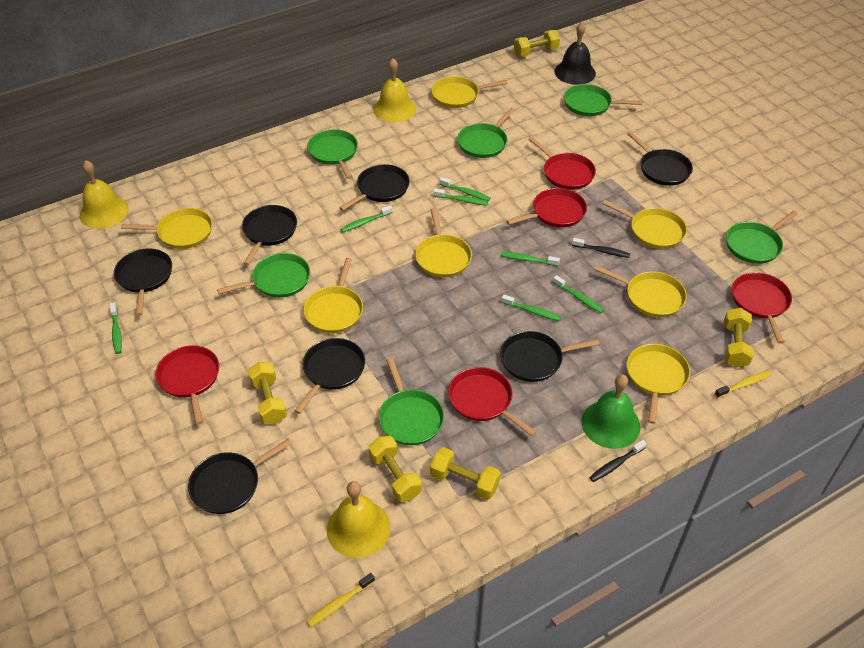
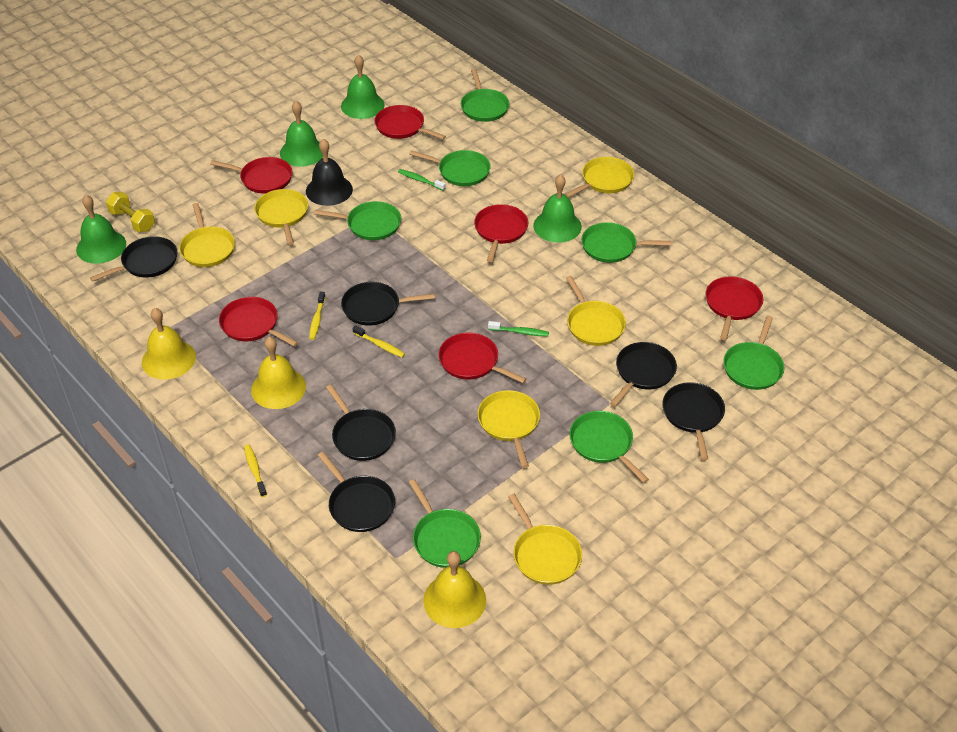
black pan: 7 -> 6
black toothbrush: 2 -> 0
green bell: 1 -> 4
green pan: 6 -> 7
green toothbrush: 7 -> 2
red pan: 5 -> 6
yellow dumbbell: 5 -> 1
yellow pan: 7 -> 6
yellow toothbrush: 2 -> 3

